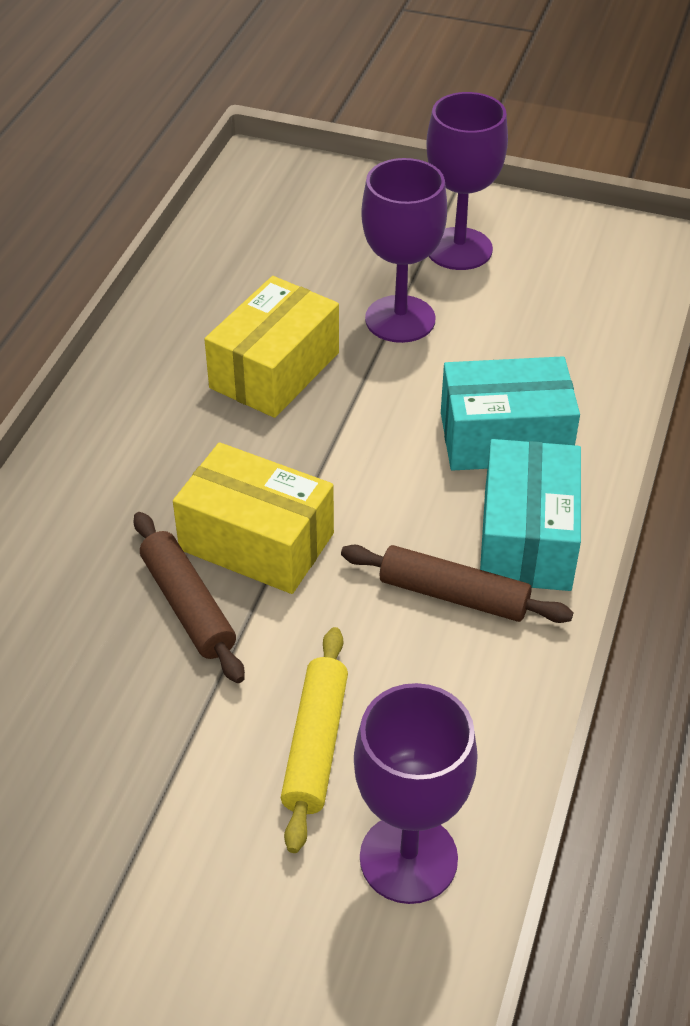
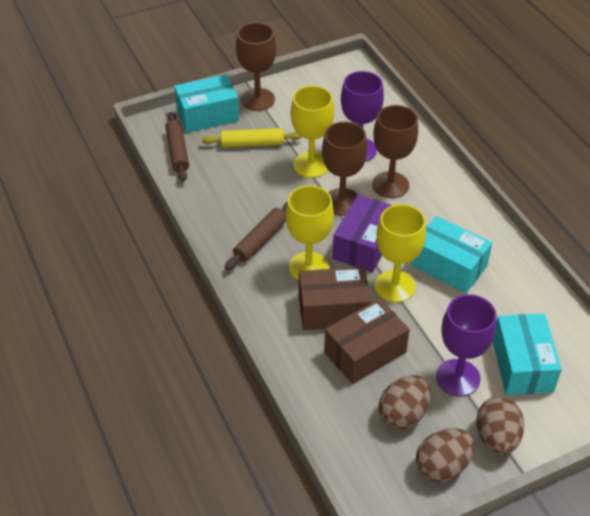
brown box: 0 -> 2
brown egg: 0 -> 3
brown goblet: 0 -> 3
purple box: 0 -> 1
purple goblet: 3 -> 2
turquoise box: 2 -> 3
yellow box: 2 -> 0
yellow goblet: 0 -> 3

